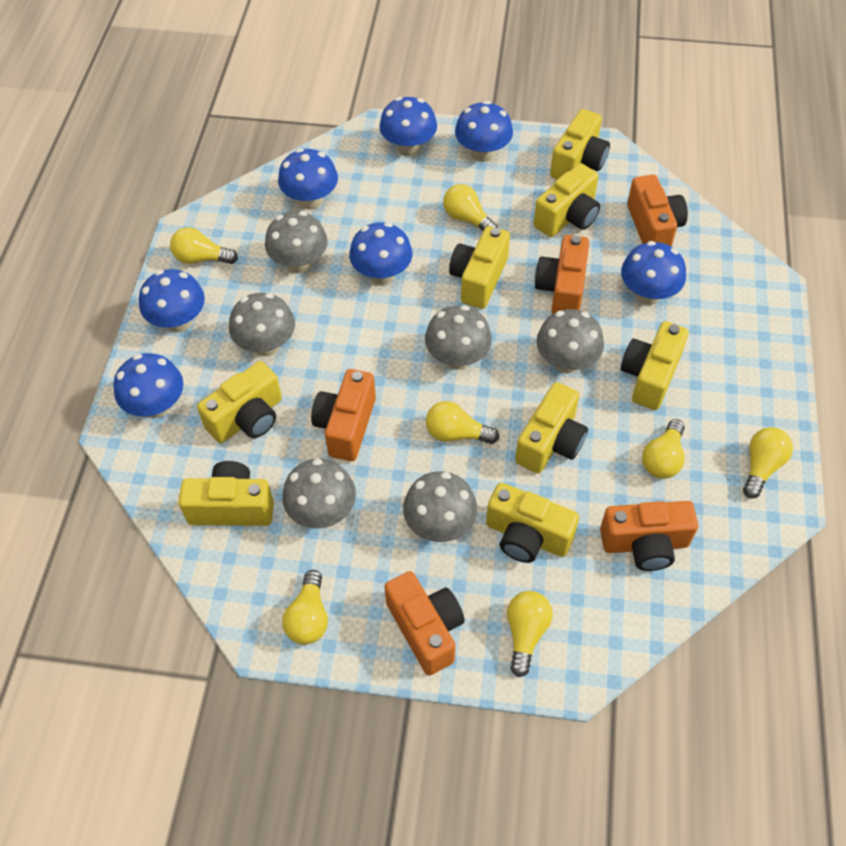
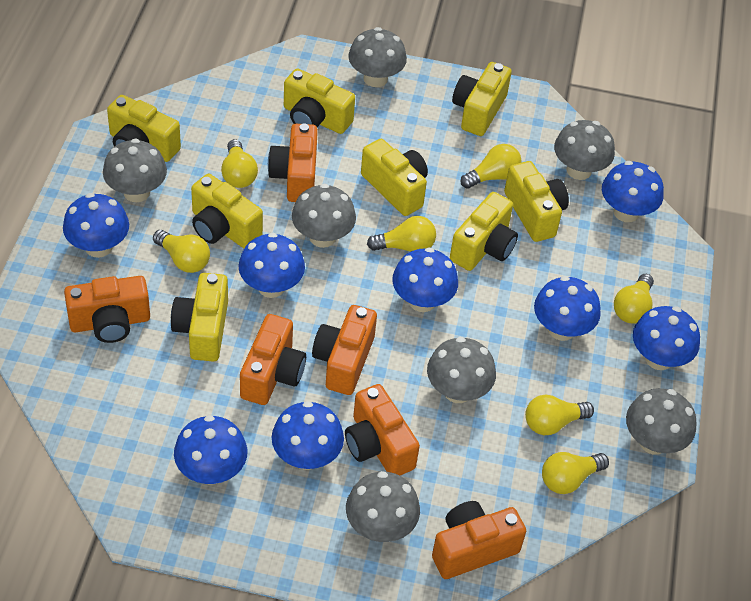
blue mushroom: 7 -> 8
grey mushroom: 6 -> 7
orange camera: 5 -> 6

